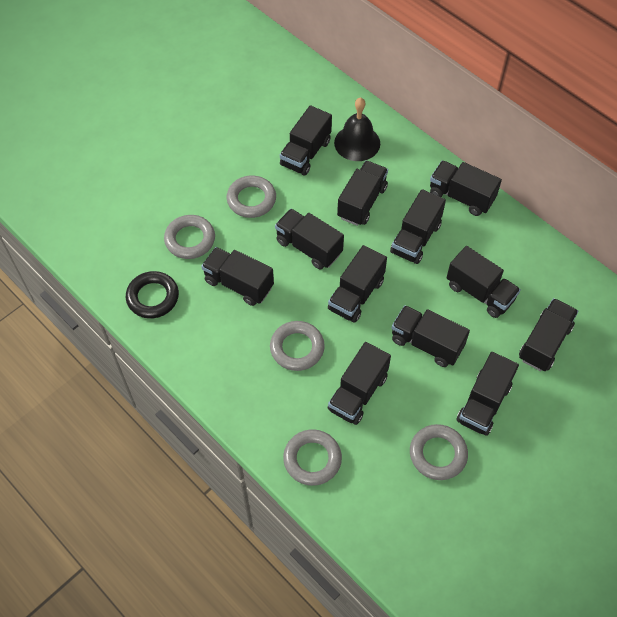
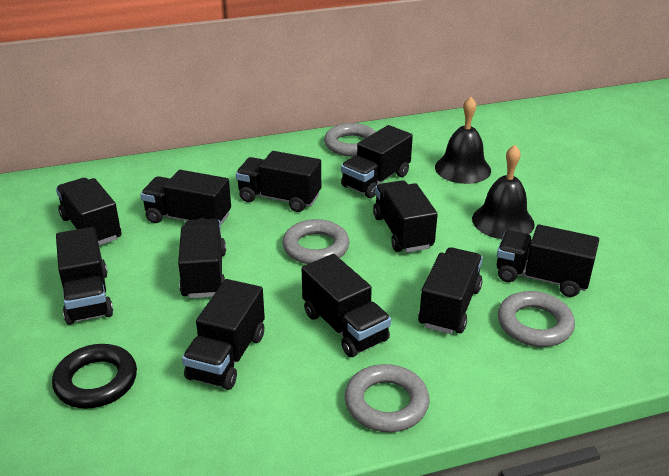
black bell: 1 -> 2
black truck: 12 -> 11
grey ring: 5 -> 4

